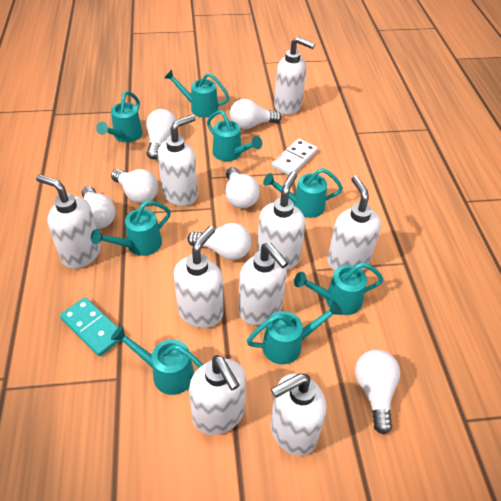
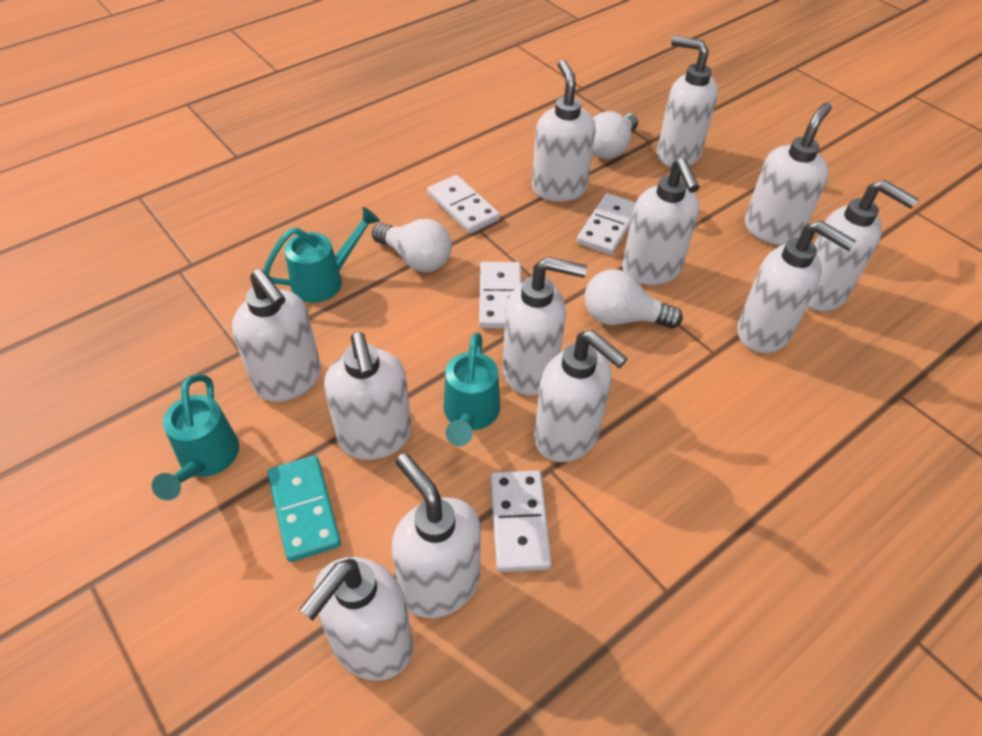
turquoise watering can: 8 -> 3
white domino: 1 -> 4
white light bulb: 7 -> 3
white soap dispenser: 9 -> 12

